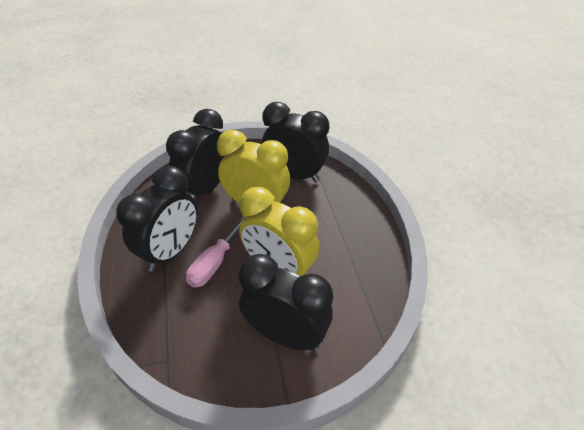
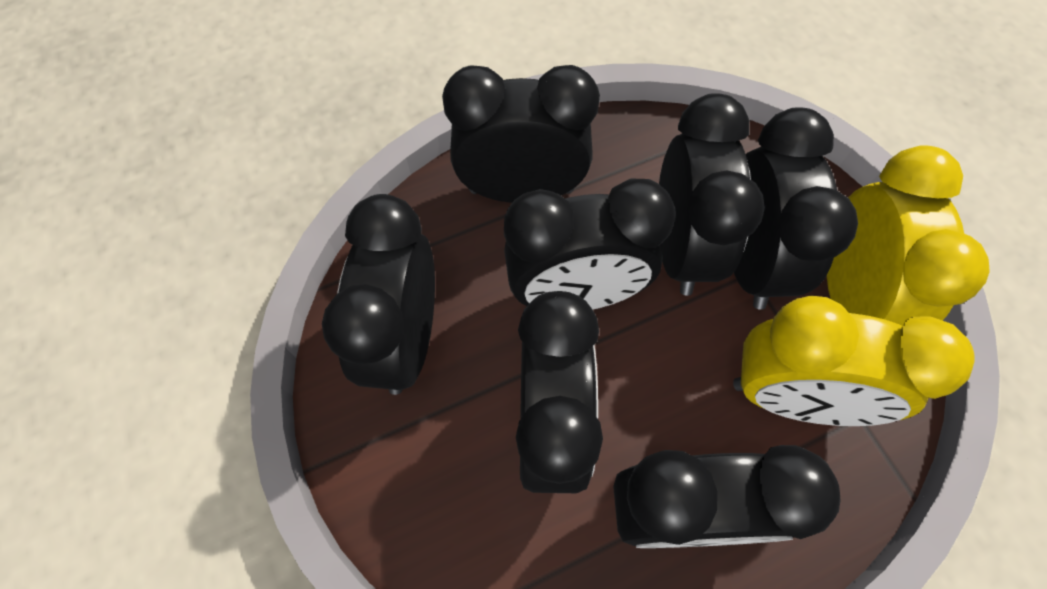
black clock: 4 -> 7
pink screwdriver: 1 -> 0

